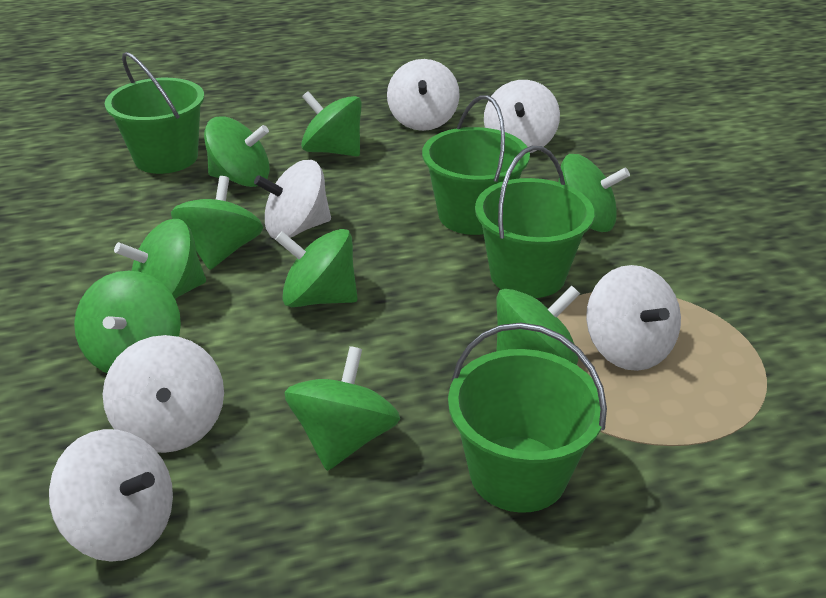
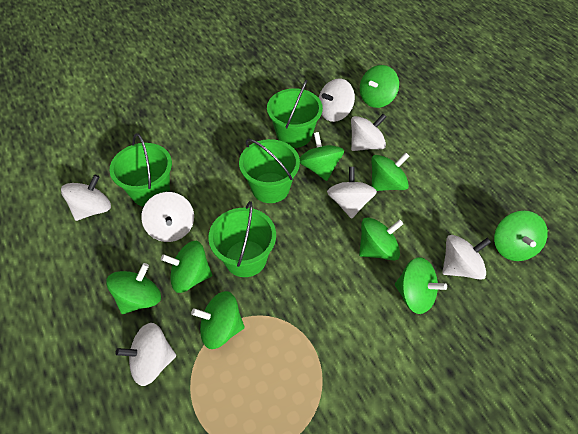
white spinning top: 6 -> 7

